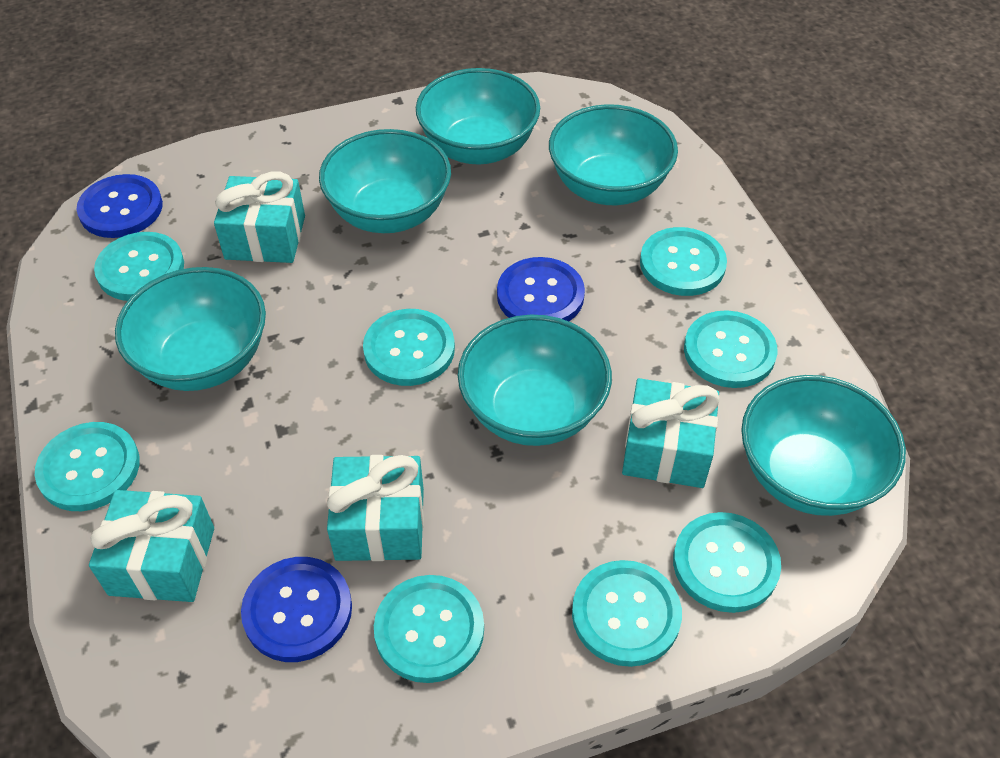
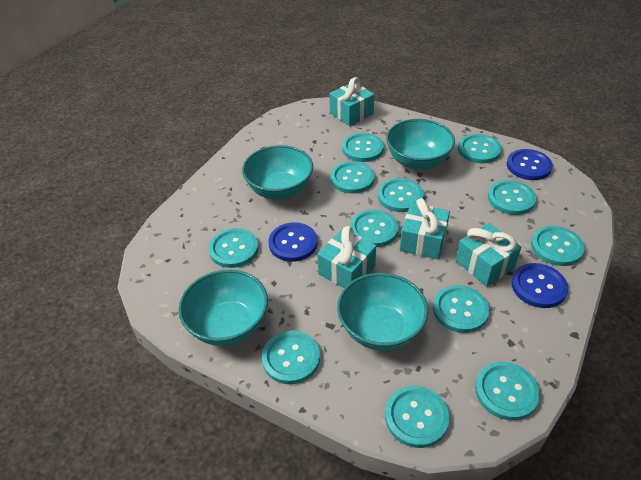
turquoise bowl: 6 -> 4
turquoise button: 8 -> 12

